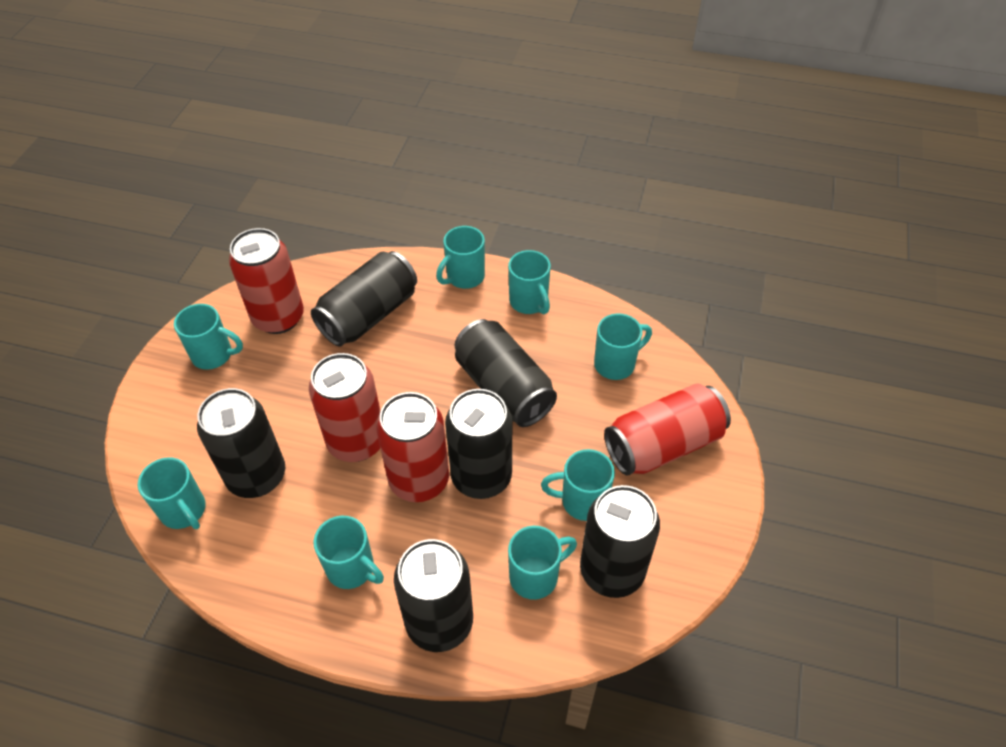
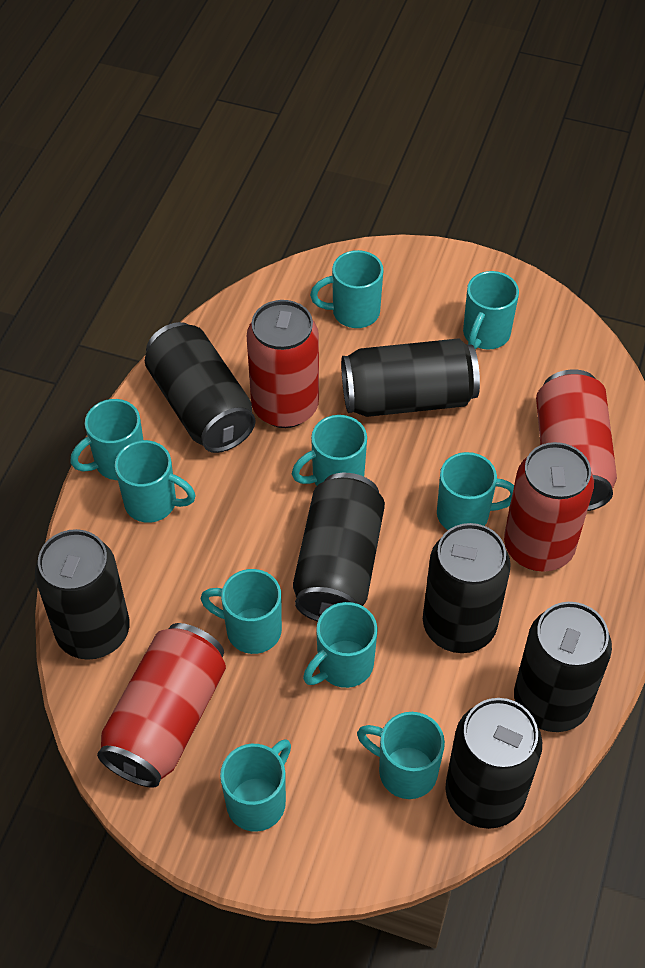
black can: 6 -> 7
turquoise mug: 8 -> 10

